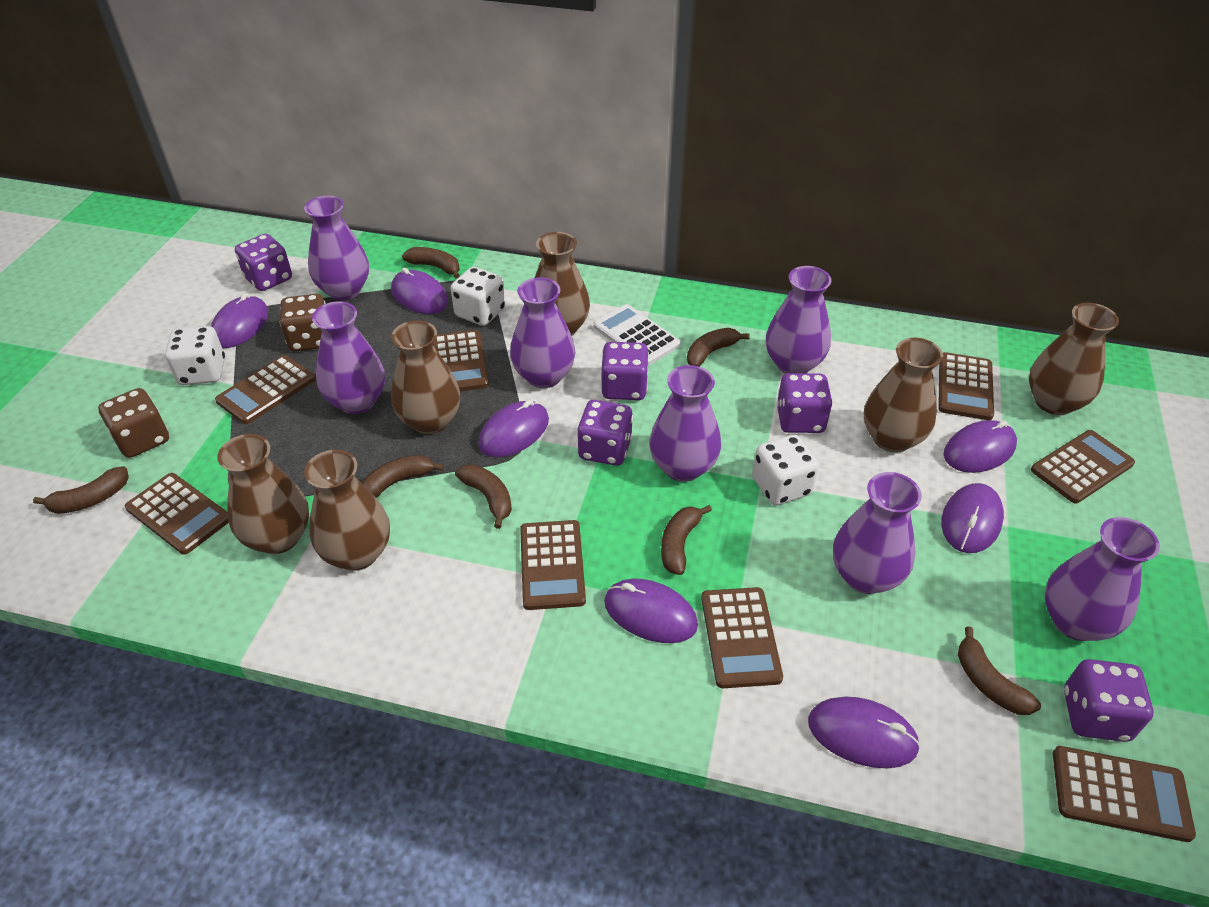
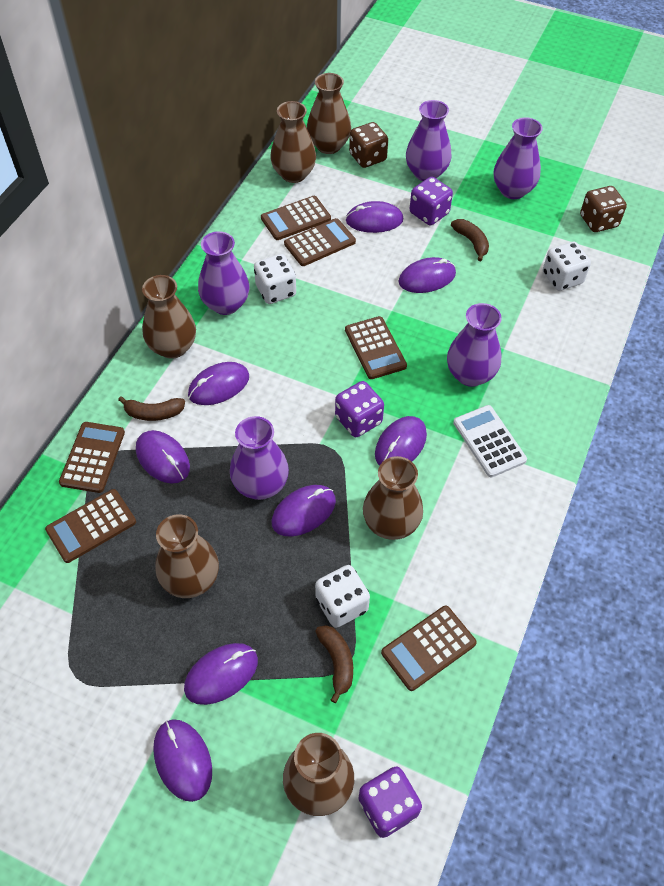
brown banana: 7 -> 3
brown calculator: 8 -> 6
purple dice: 5 -> 3
purple mouse: 7 -> 8
purple vase: 7 -> 5

